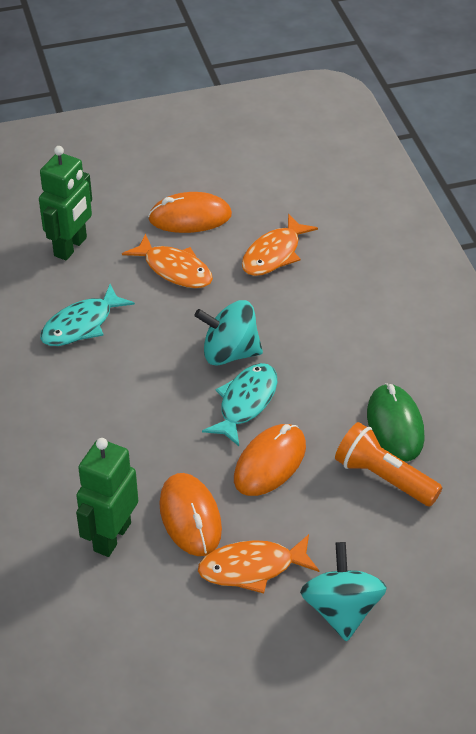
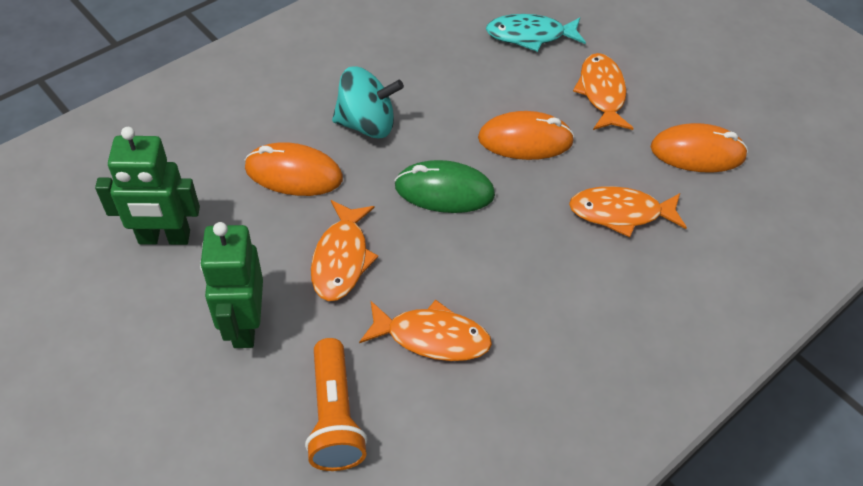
orange fish: 3 -> 4
turquoise fish: 2 -> 1
turquoise spinning top: 2 -> 1

